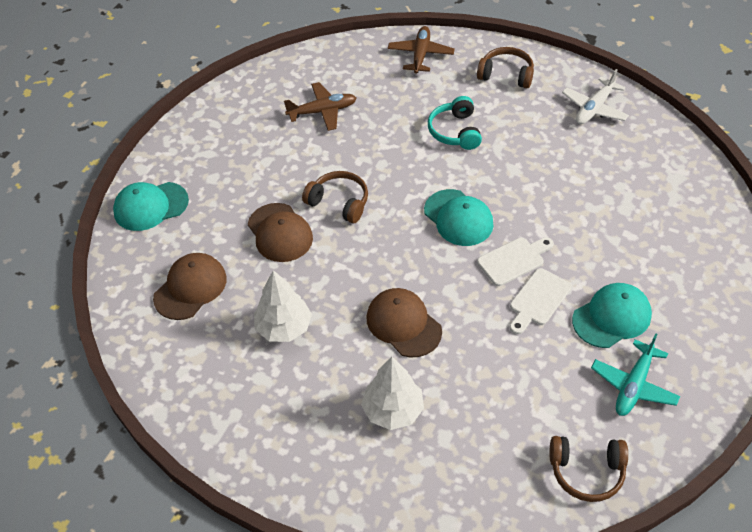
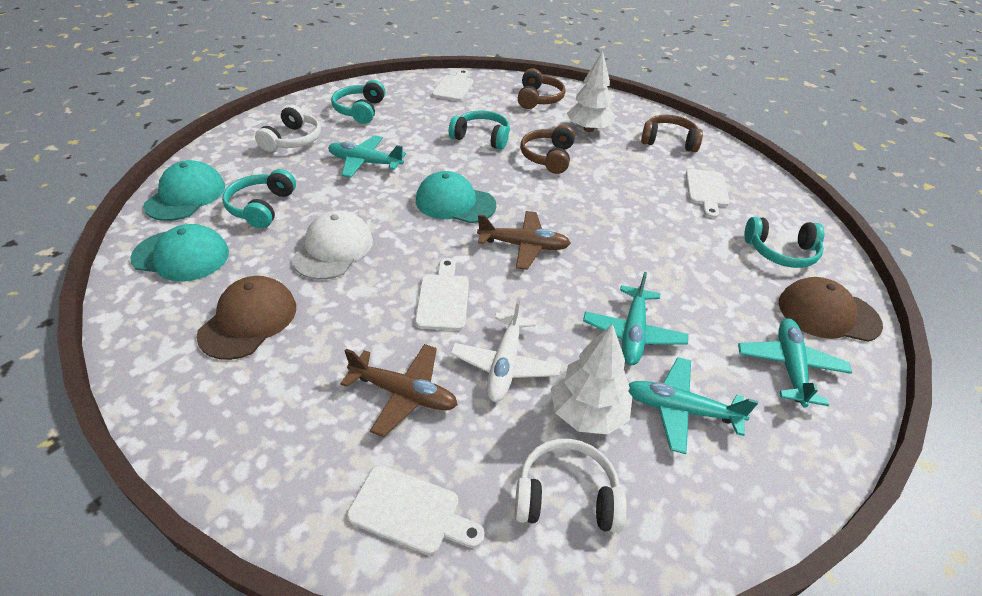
brown cap: 3 -> 2
turquoise headphones: 1 -> 4
turquoise plane: 1 -> 4
white cap: 0 -> 1
white cutting board: 2 -> 4
white headphones: 0 -> 2

